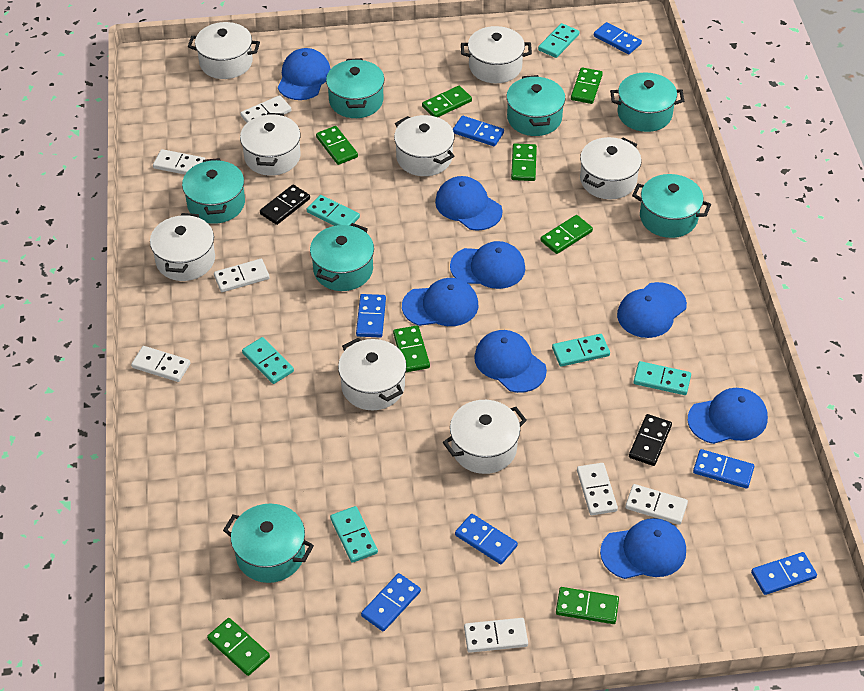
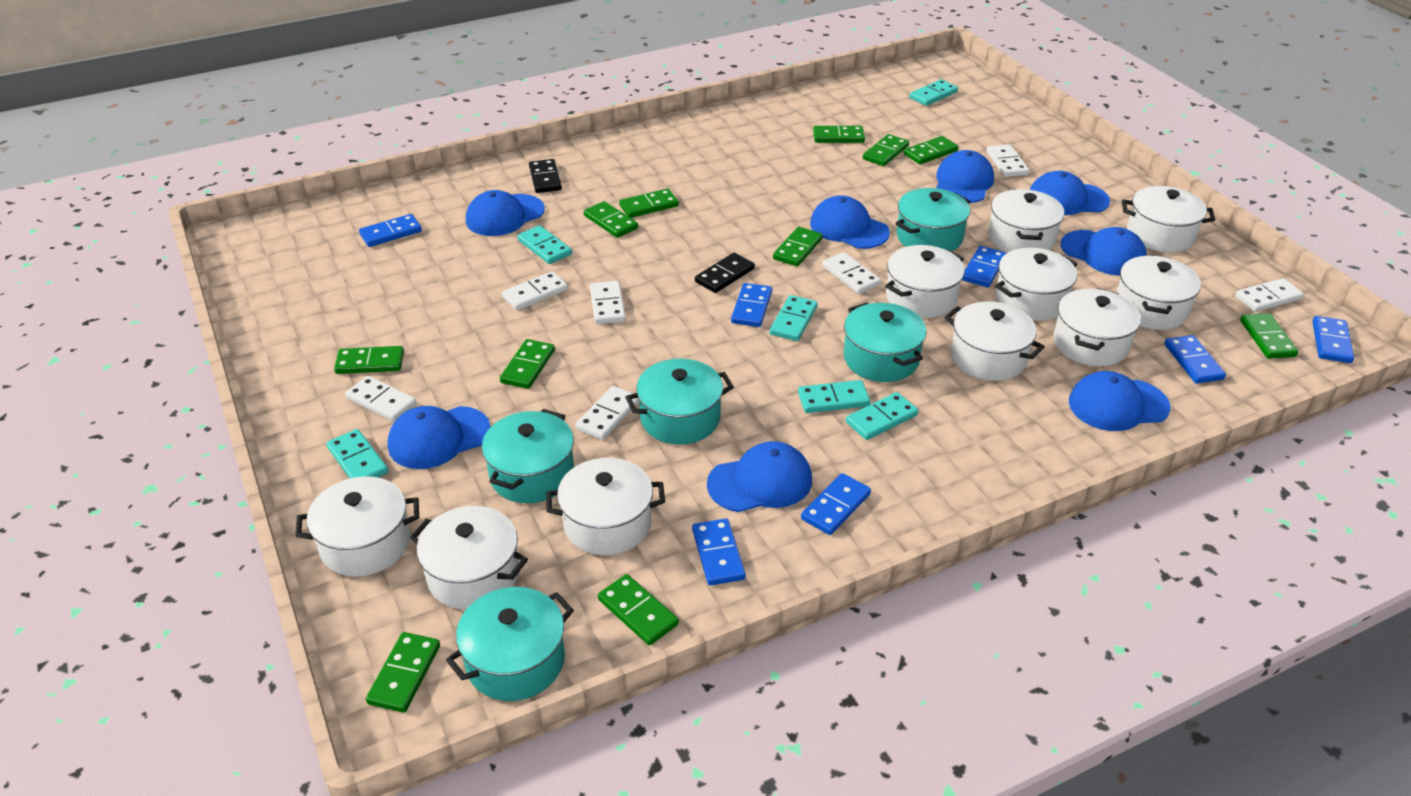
green domino: 8 -> 11
turquoise pot: 7 -> 5
white pot: 8 -> 10

